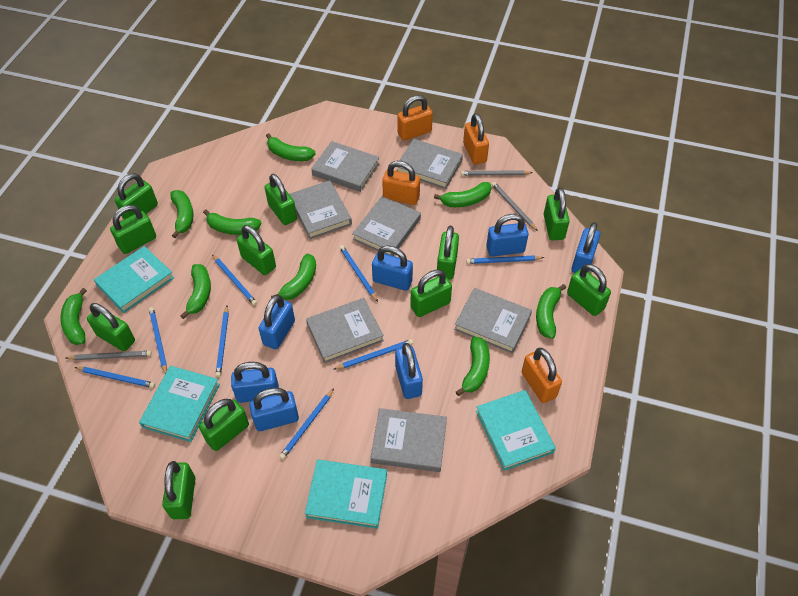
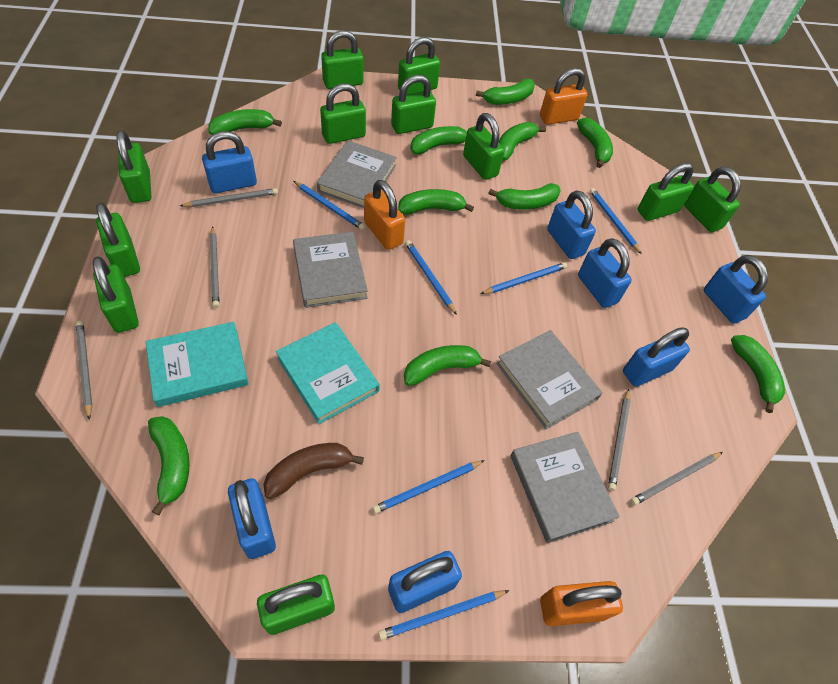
blue pencil: 8 -> 6
brown banana: 0 -> 1
green banana: 9 -> 10
grey book: 7 -> 4
grey pencil: 3 -> 5
orange padlock: 4 -> 3
turquoise book: 4 -> 2

